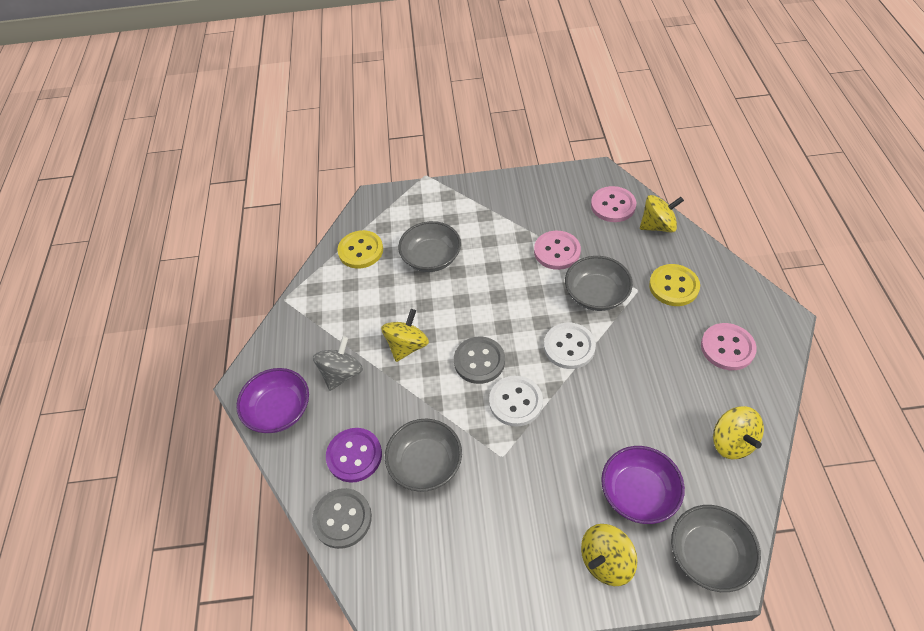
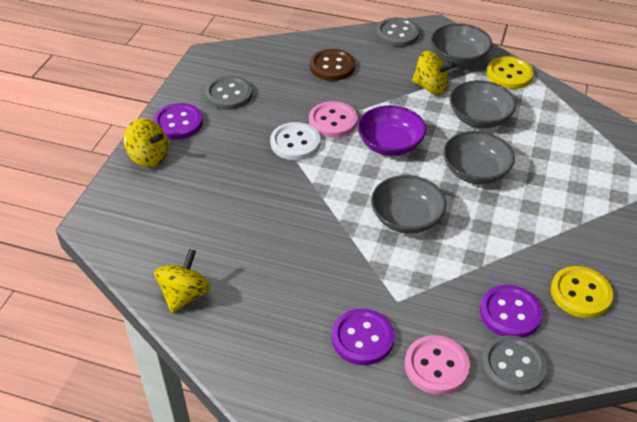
brown button: 0 -> 1
grey button: 2 -> 3
grey spinning top: 1 -> 0
pink button: 3 -> 2
purple bowl: 2 -> 1
purple button: 1 -> 3
white button: 2 -> 1
yellow spinning top: 4 -> 3

